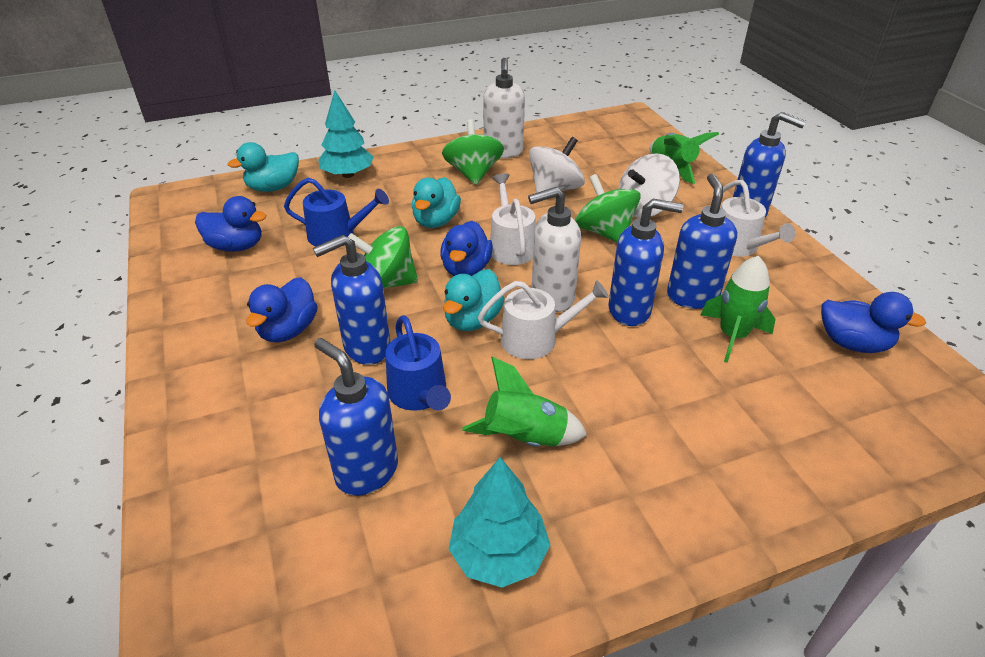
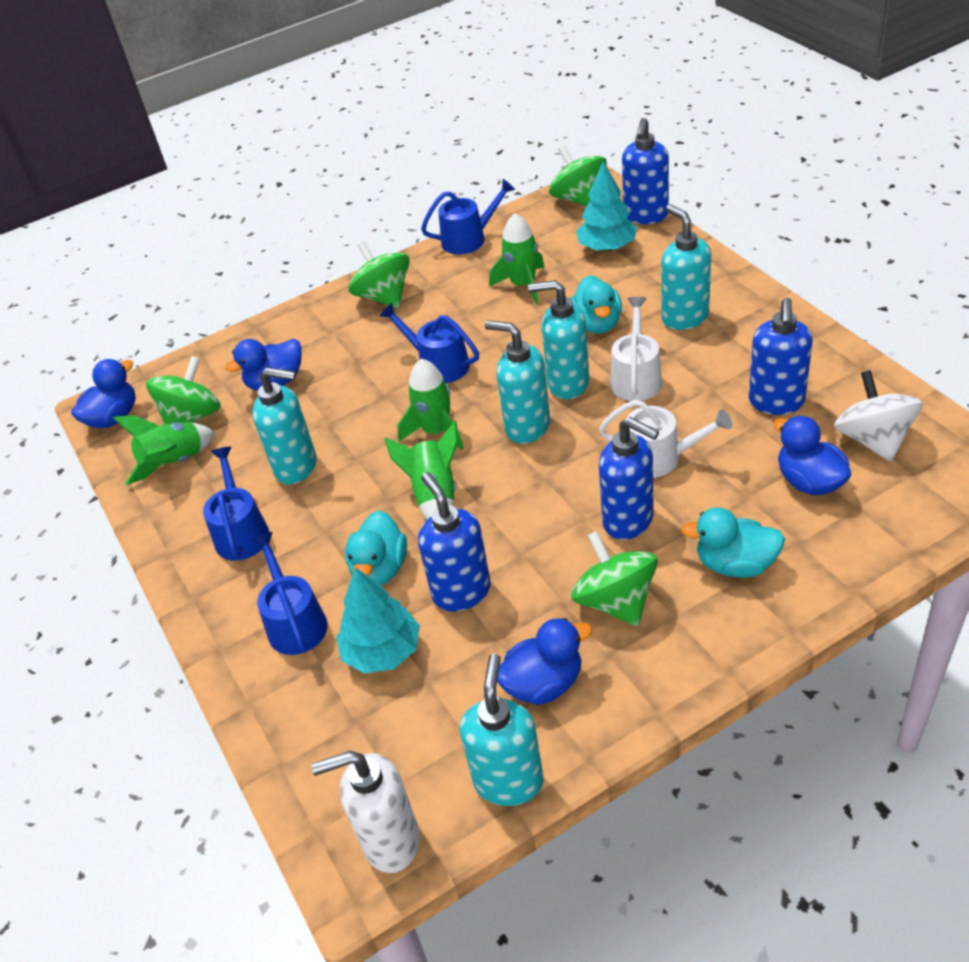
blue soap dispenser: 5 -> 4
blue watering can: 2 -> 4
green rocket: 3 -> 4
green spinning top: 3 -> 4
turquoise soap dispenser: 0 -> 5
white soap dispenser: 2 -> 1
white spinning top: 2 -> 1
white watering can: 3 -> 2

